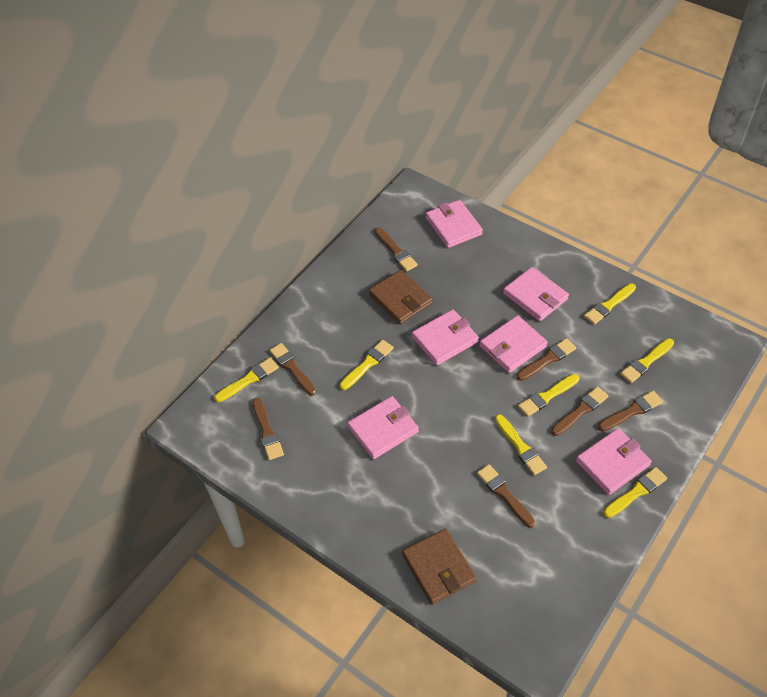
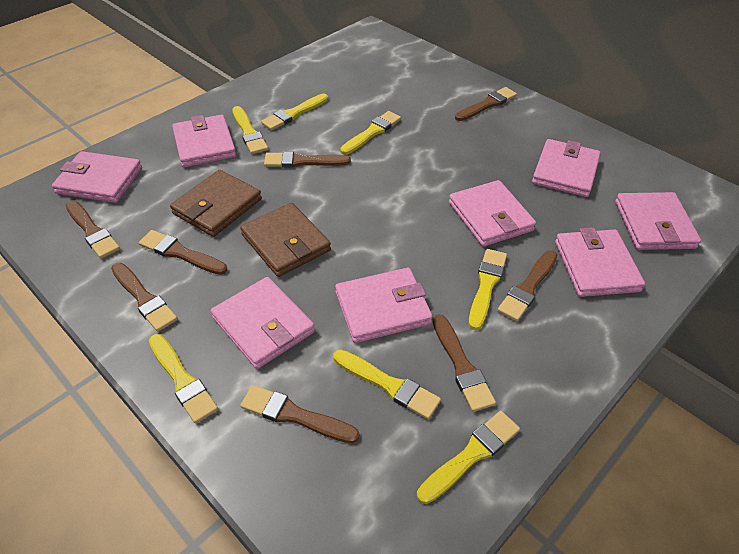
brown brush: 7 -> 8
pink wallet: 6 -> 8

